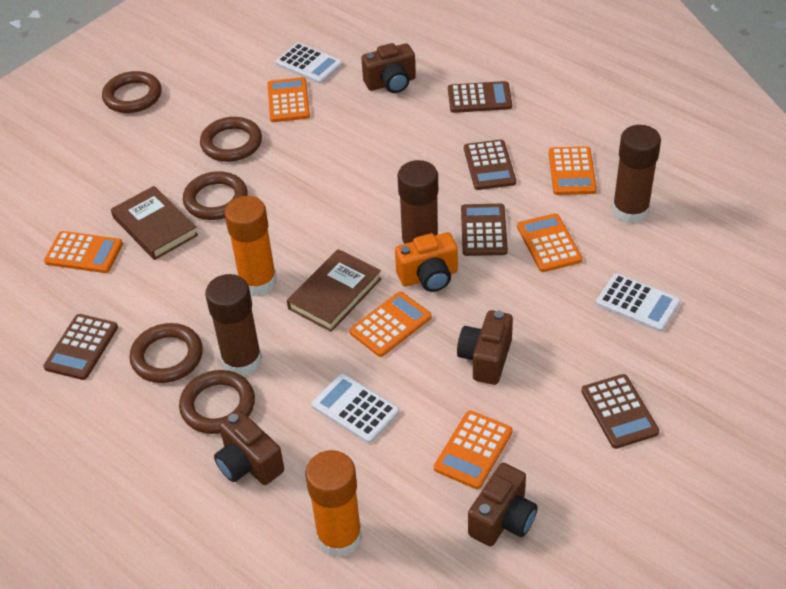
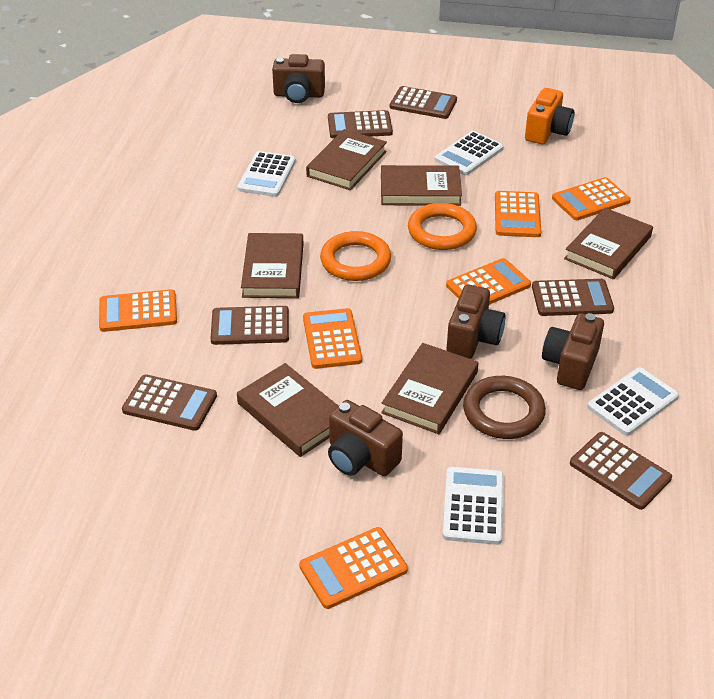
brown book: 2 -> 6
brown calculator: 5 -> 6
brown glue stick: 3 -> 0
brown ring: 5 -> 1
orange glue stick: 2 -> 0
orange ring: 0 -> 2
white calculator: 3 -> 4

